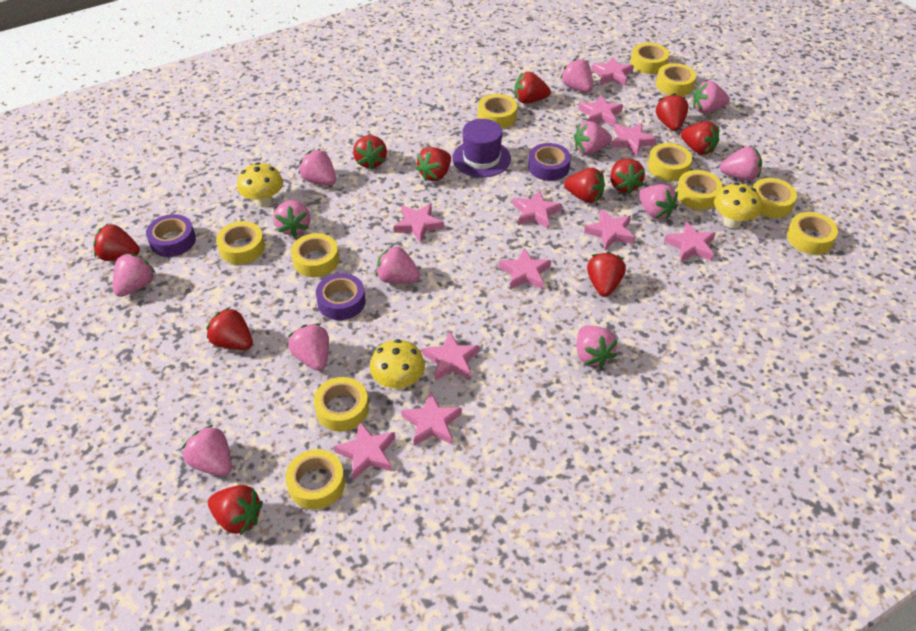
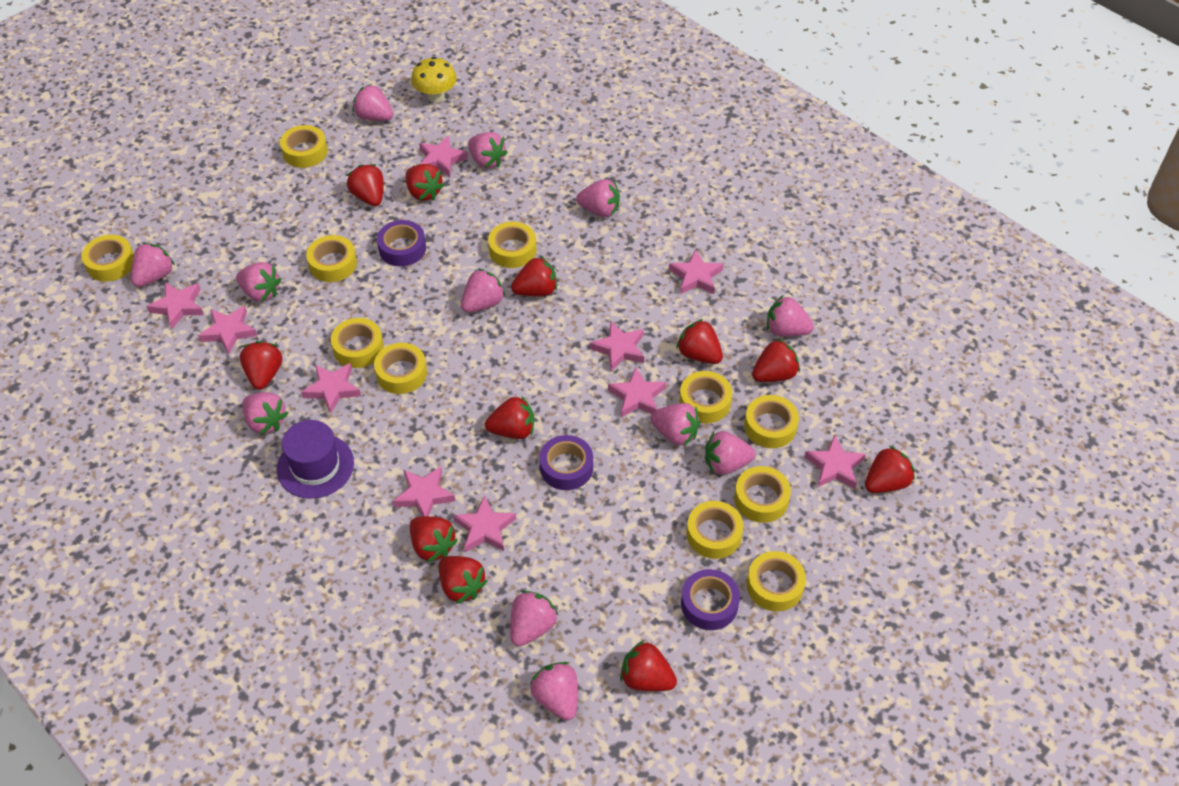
pink star: 11 -> 10
yellow mushroom: 3 -> 1

